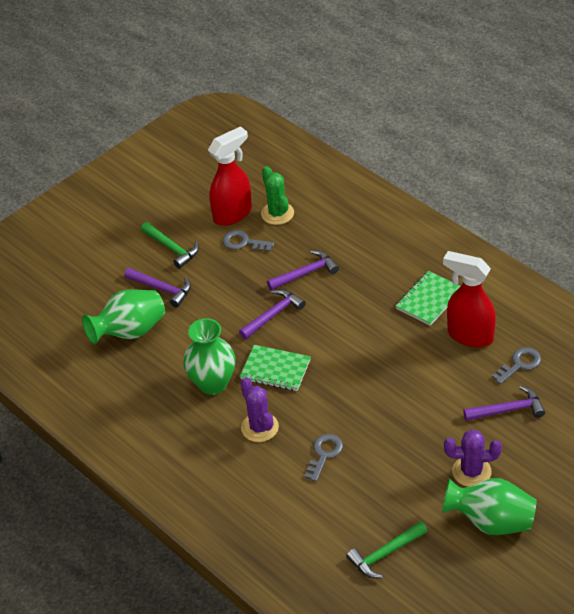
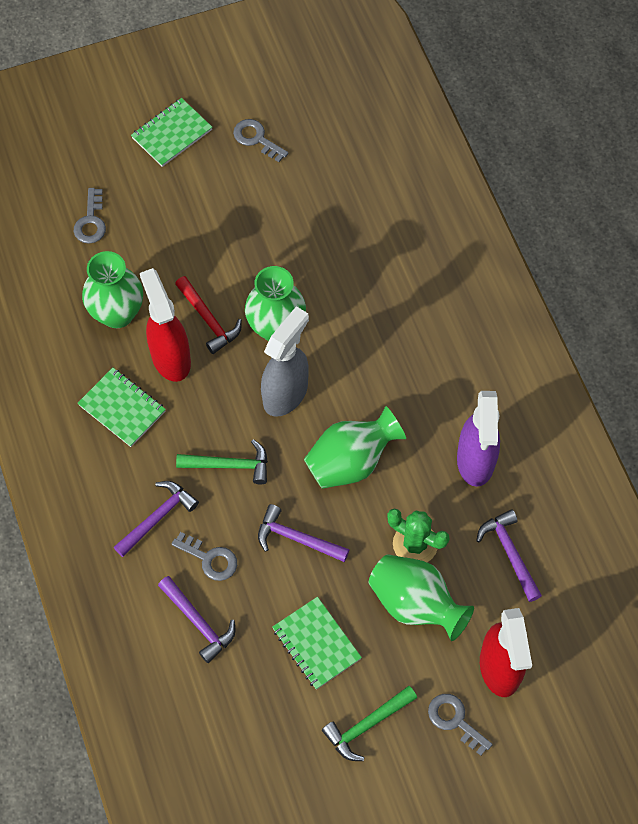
green notebook: 2 -> 3
green vase: 3 -> 4
grey key: 3 -> 4
grey spray bottle: 0 -> 1
purple cactus: 2 -> 0
purple spray bottle: 0 -> 1
red hammer: 0 -> 1

